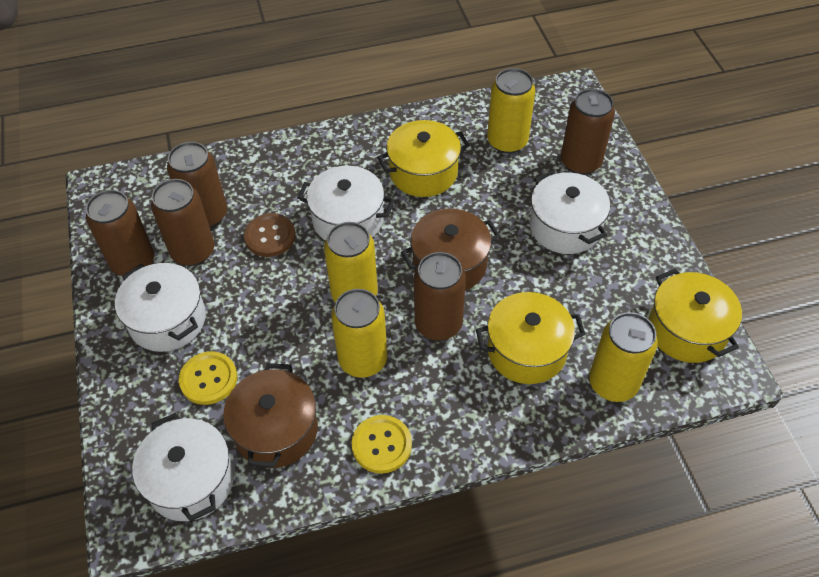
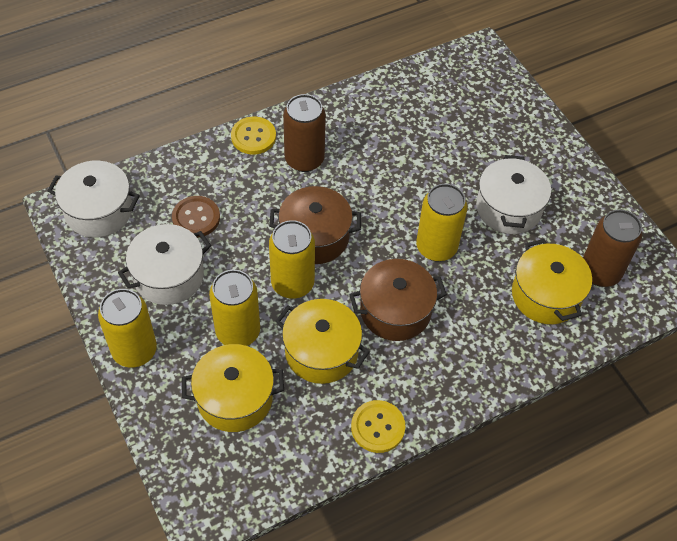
brown can: 5 -> 2
white pot: 4 -> 3

